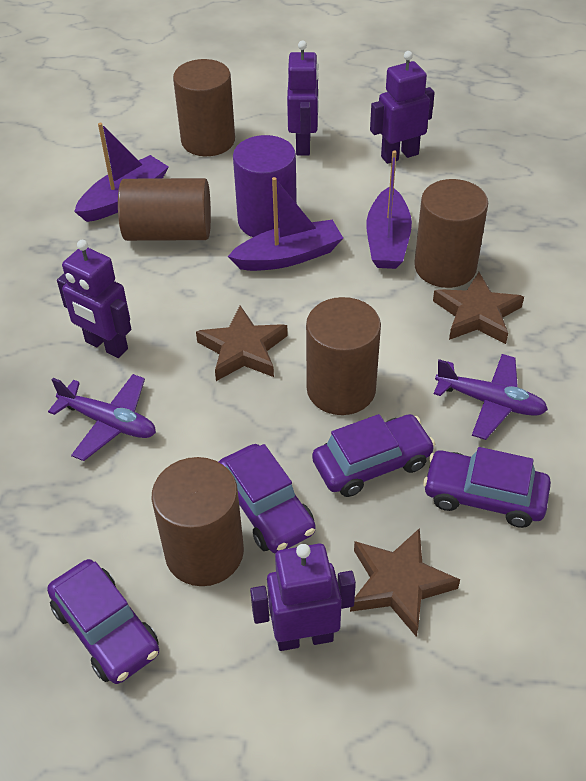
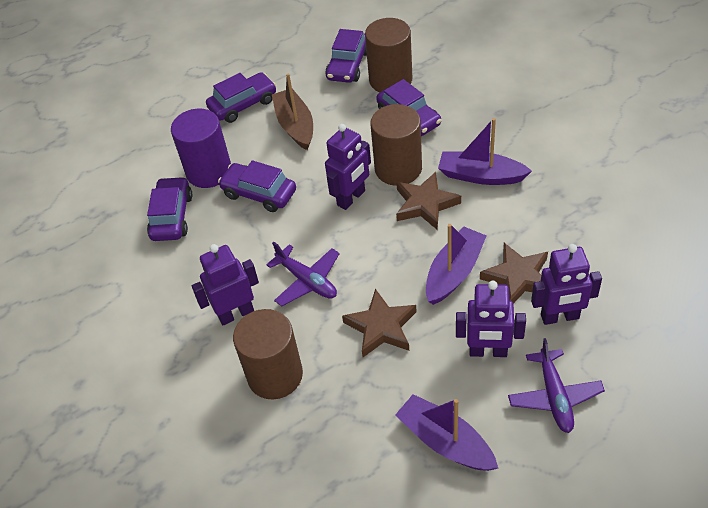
brown boat: 0 -> 1
brown cylinder: 5 -> 3
purple car: 4 -> 5

